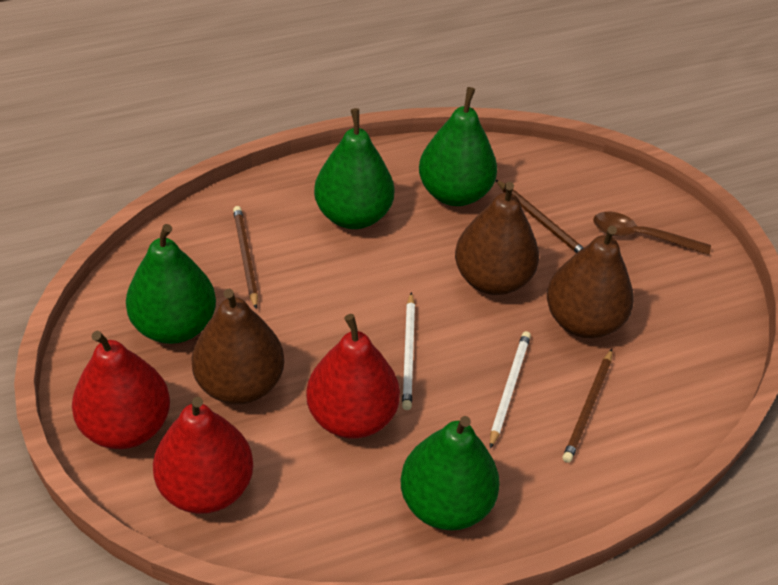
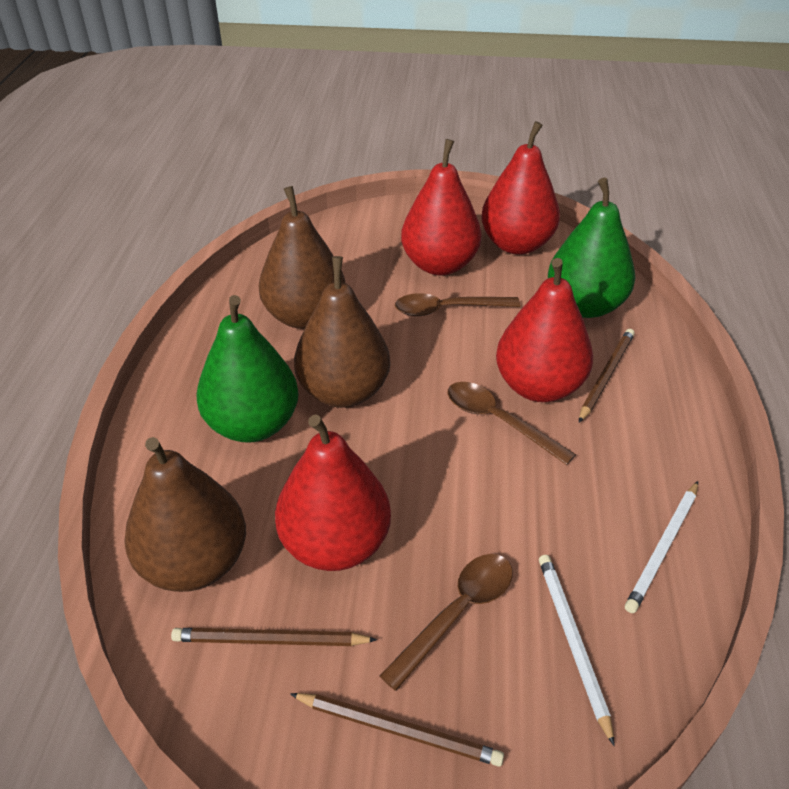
brown spoon: 1 -> 3
green pear: 4 -> 2
red pear: 3 -> 4

